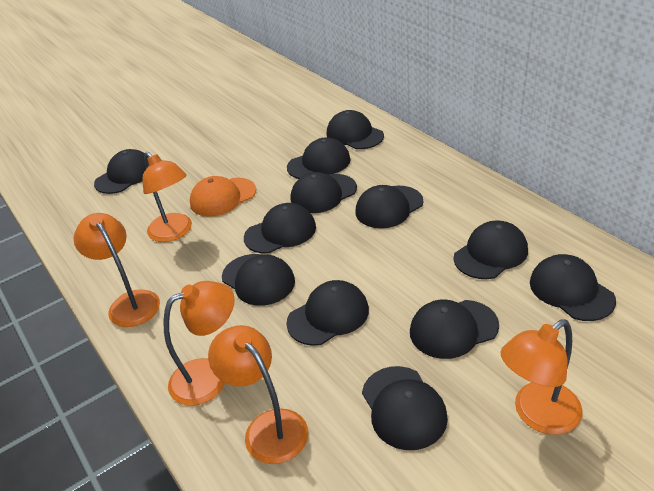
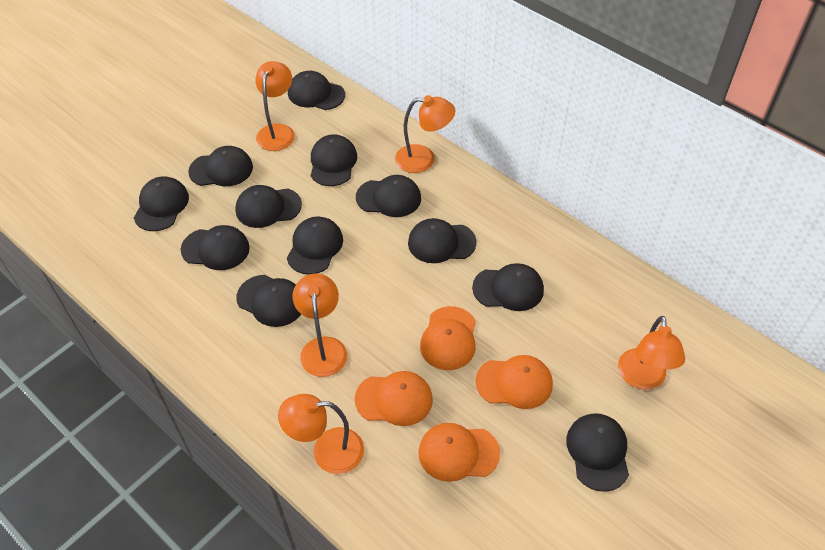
orange cap: 1 -> 4

